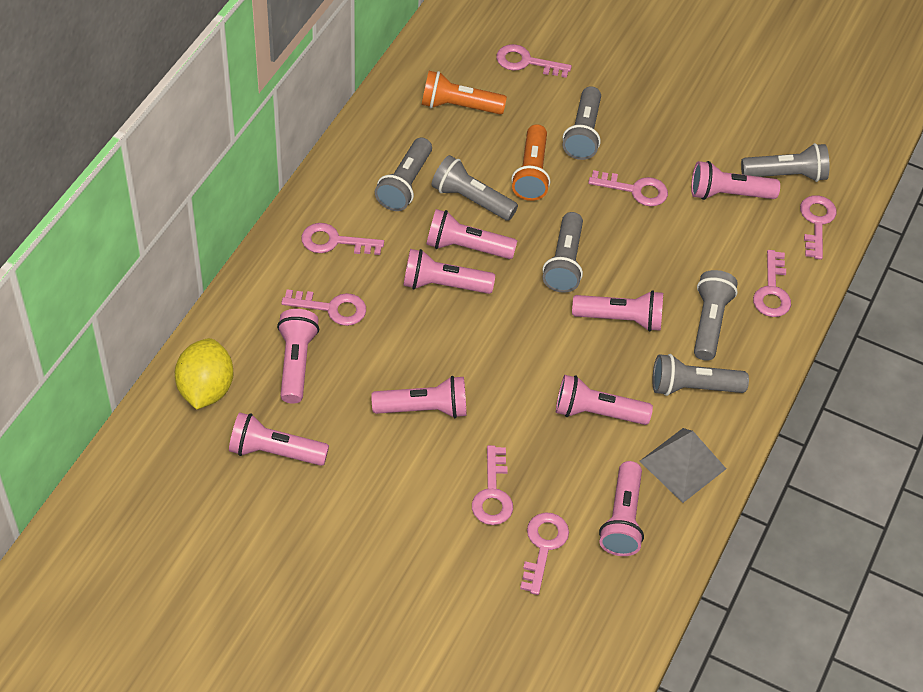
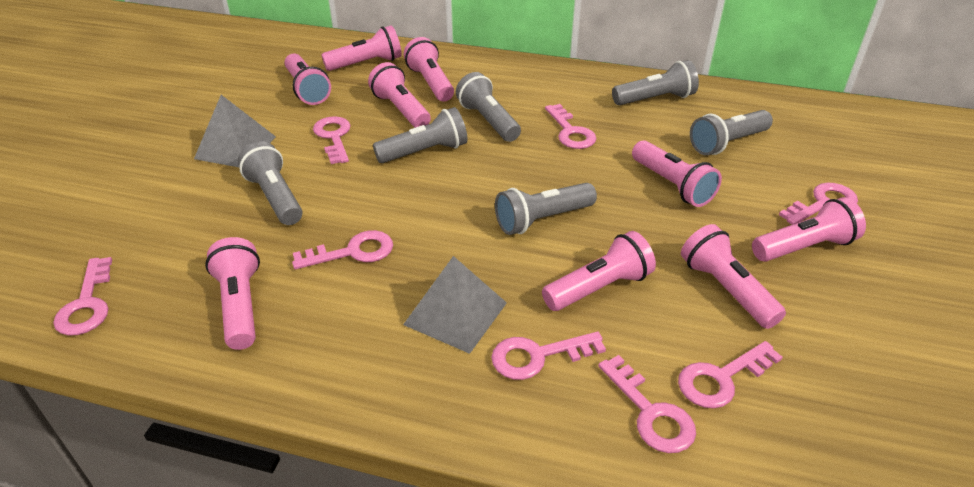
grey flashlight: 7 -> 6
grey pyramid: 1 -> 2
orange flashlight: 2 -> 0
yellow lemon: 1 -> 0

